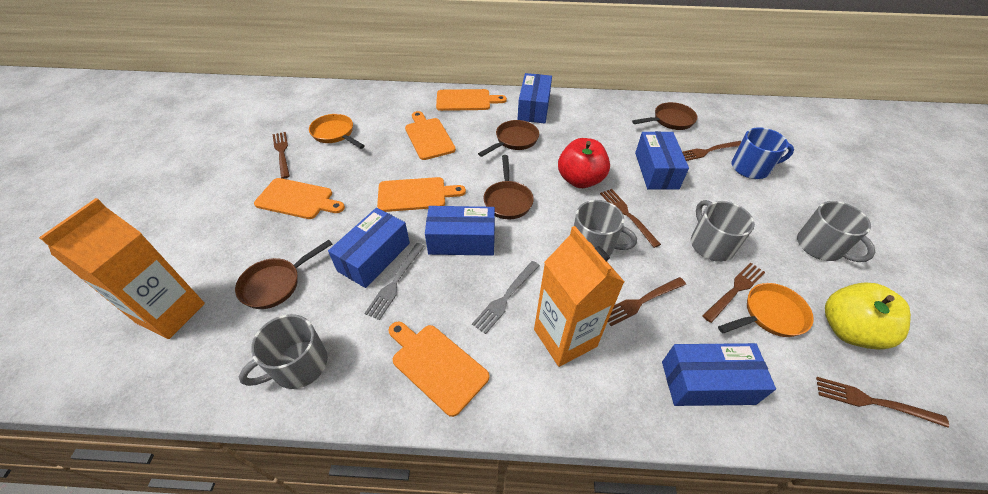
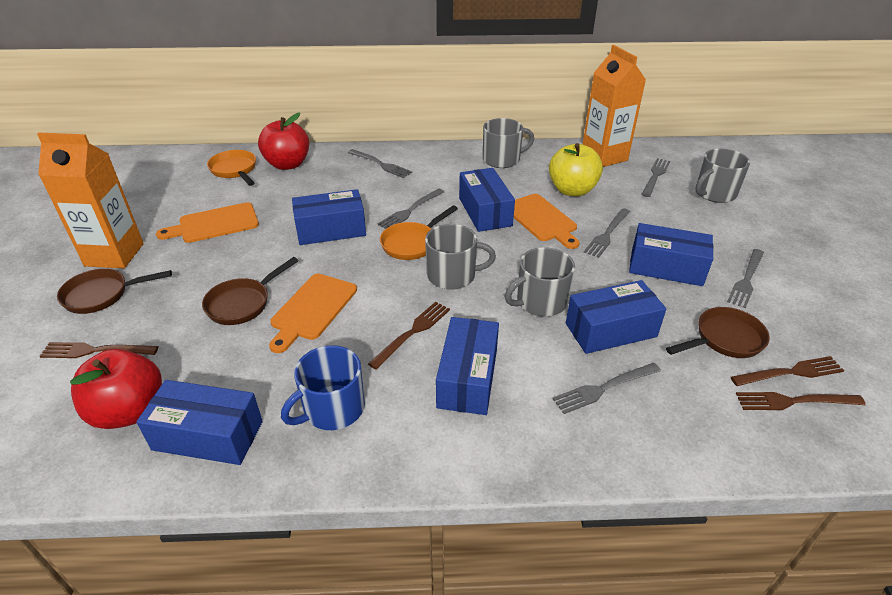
blue box: 5 -> 6
brown fork: 6 -> 4
brown pan: 4 -> 3
grey fork: 2 -> 6
orange cutting board: 5 -> 3
red apple: 1 -> 2

